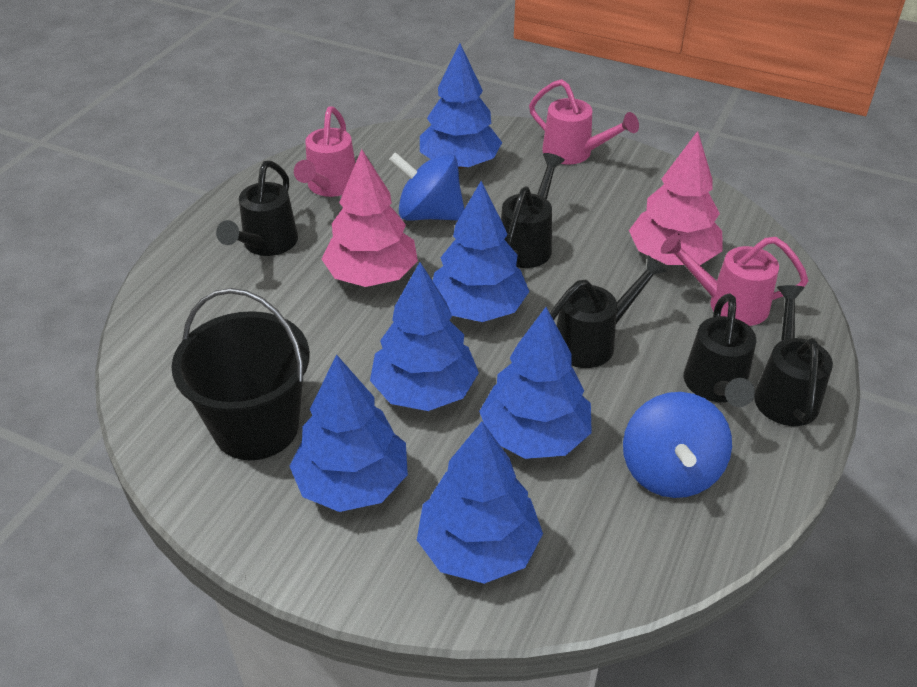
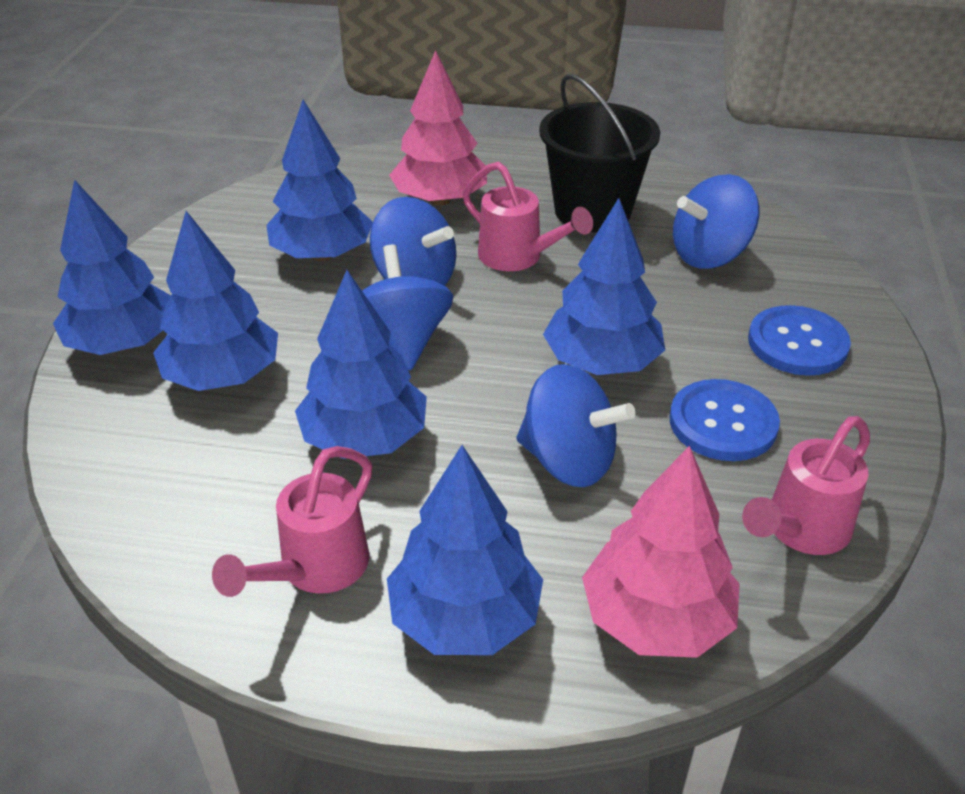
black watering can: 5 -> 0
blue button: 0 -> 2
blue spinning top: 2 -> 4

